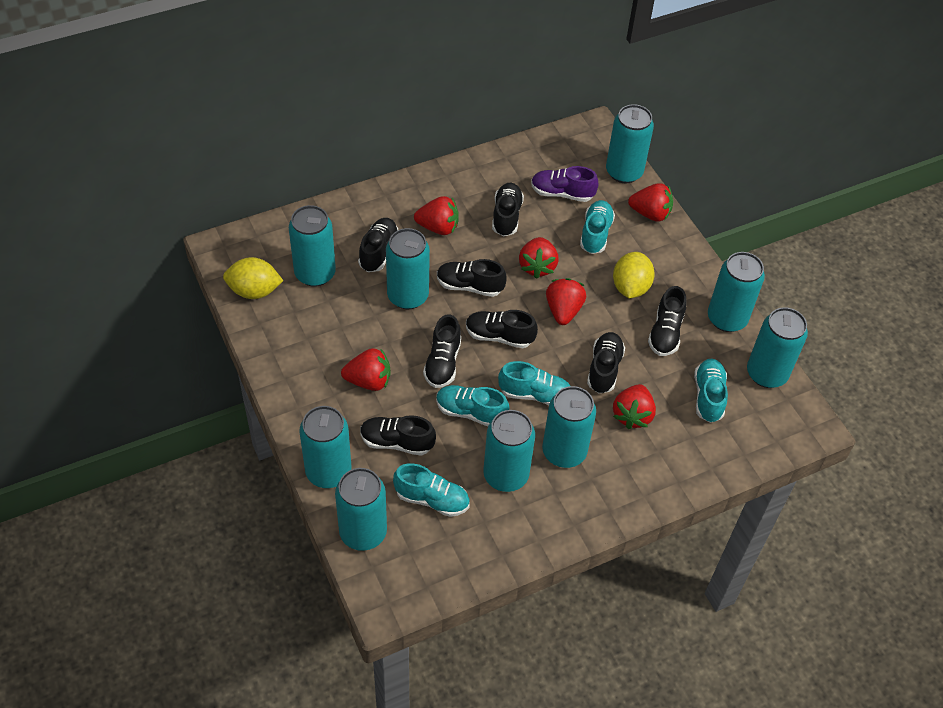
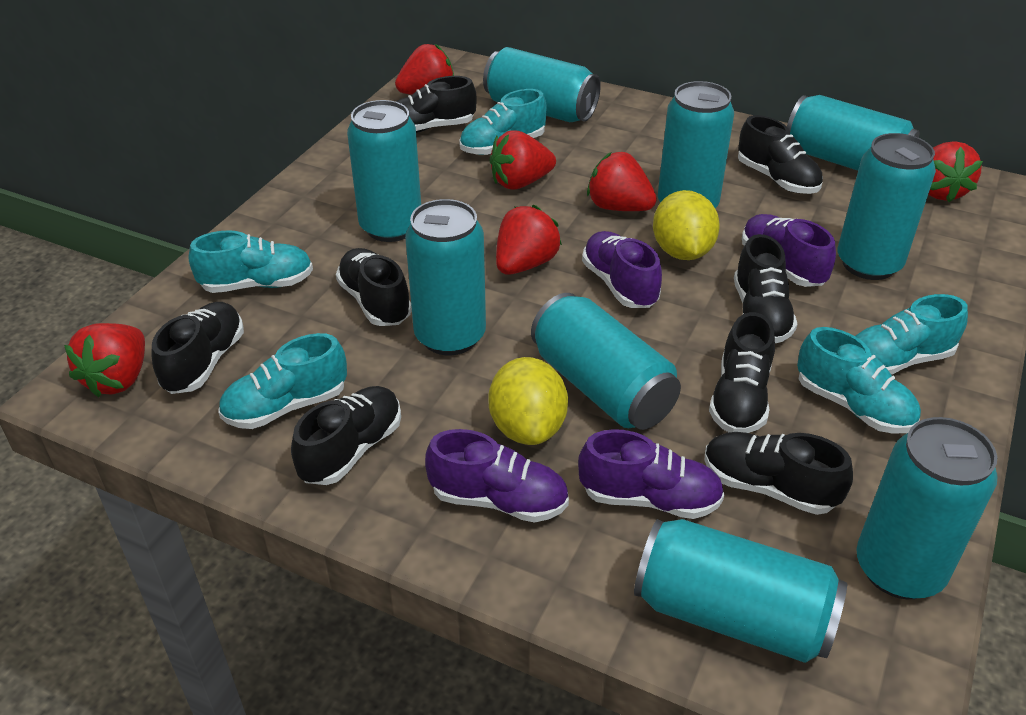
purple shoe: 1 -> 4

